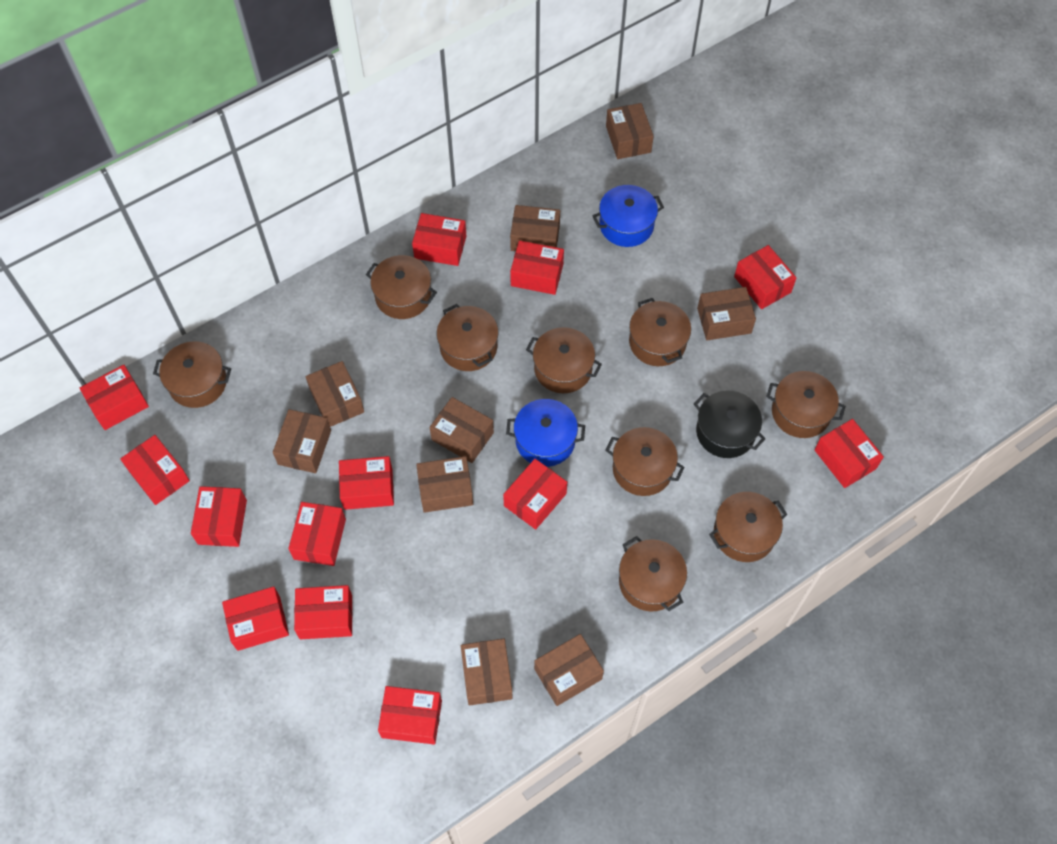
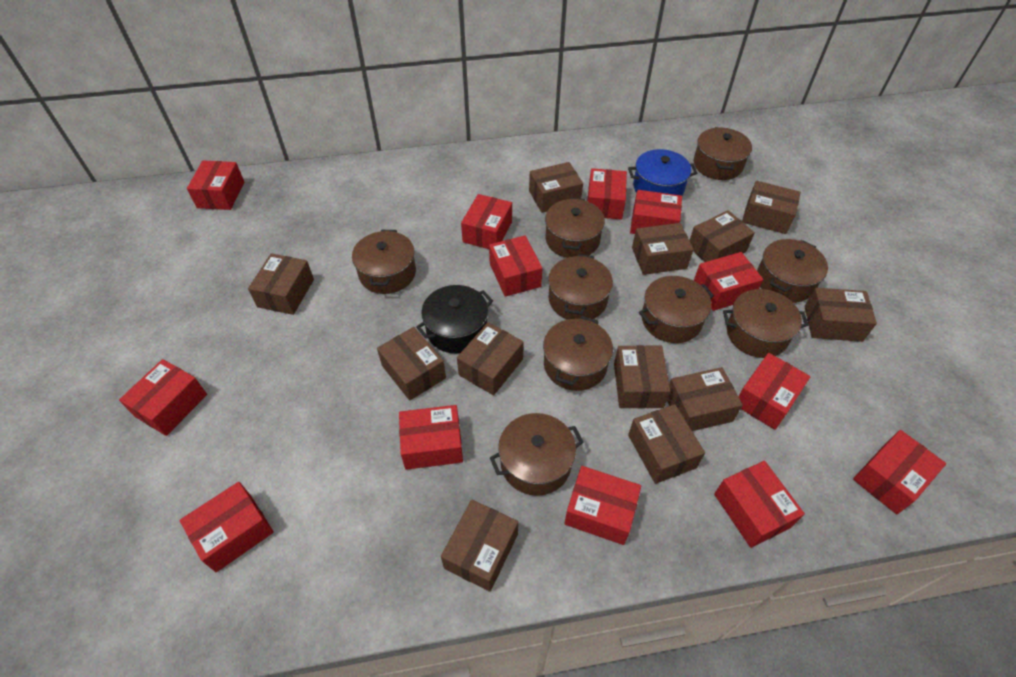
blue pot: 2 -> 1
brown box: 9 -> 12

